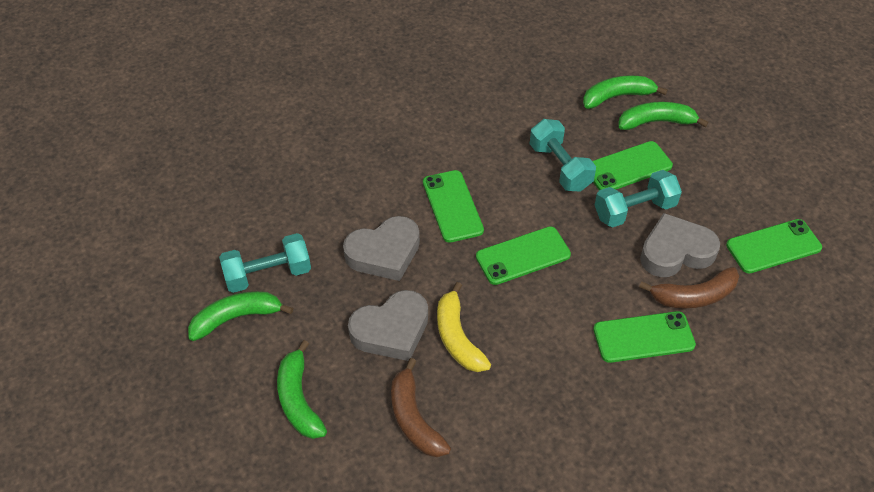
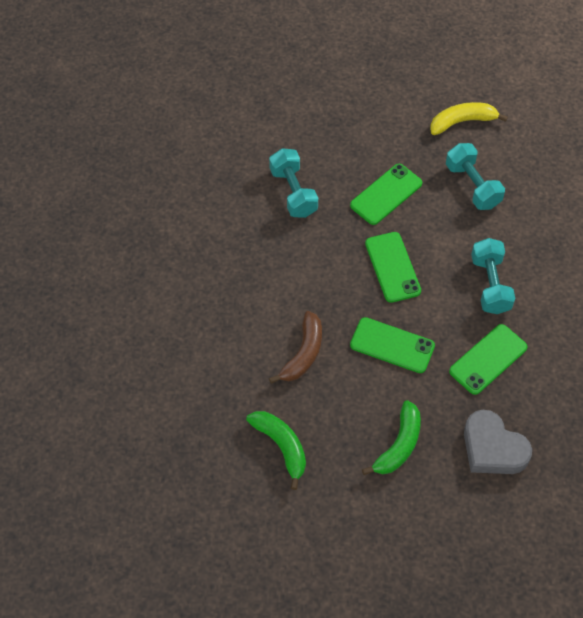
brown banana: 2 -> 1
green banana: 4 -> 2
green phone: 5 -> 4
grey heart: 3 -> 1

